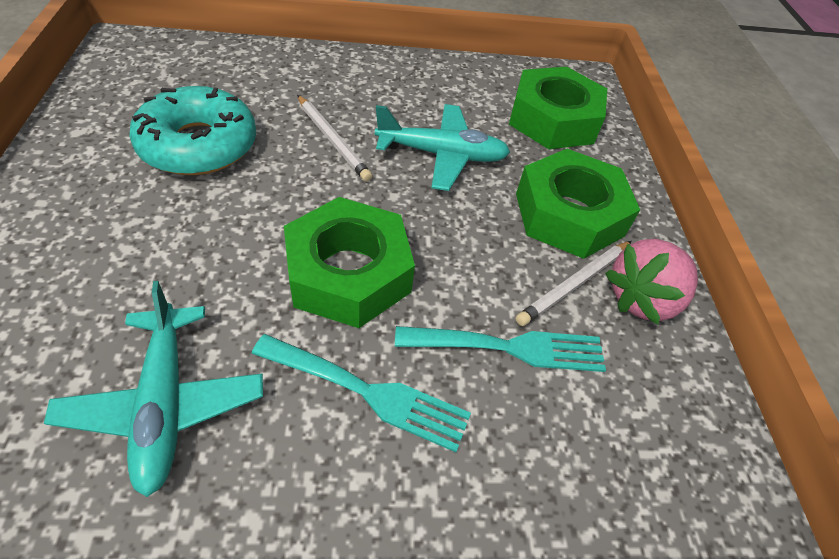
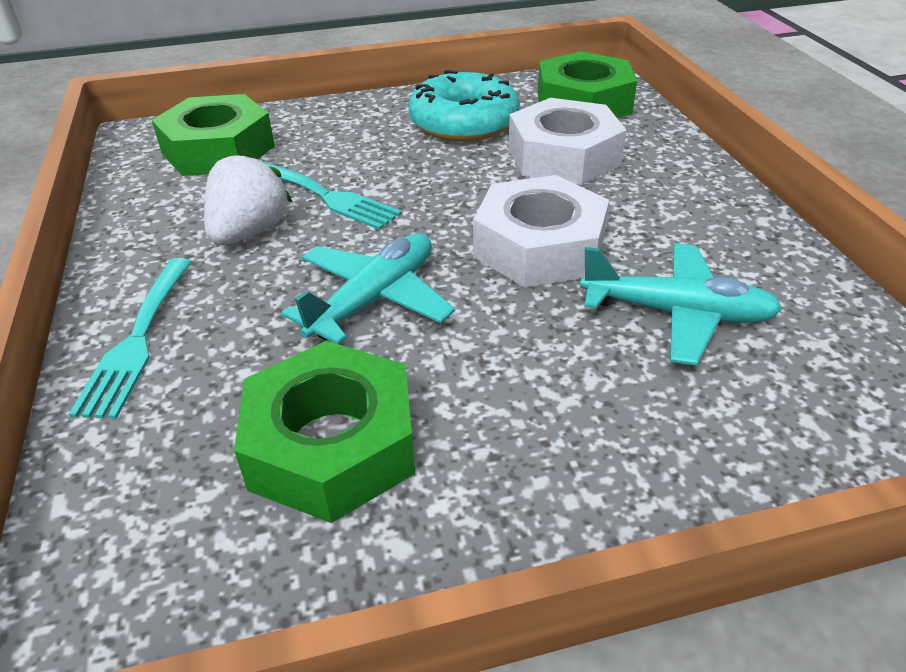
pink strawberry: 1 -> 0
white nut: 0 -> 2
white pencil: 2 -> 0
white strawberry: 0 -> 1

